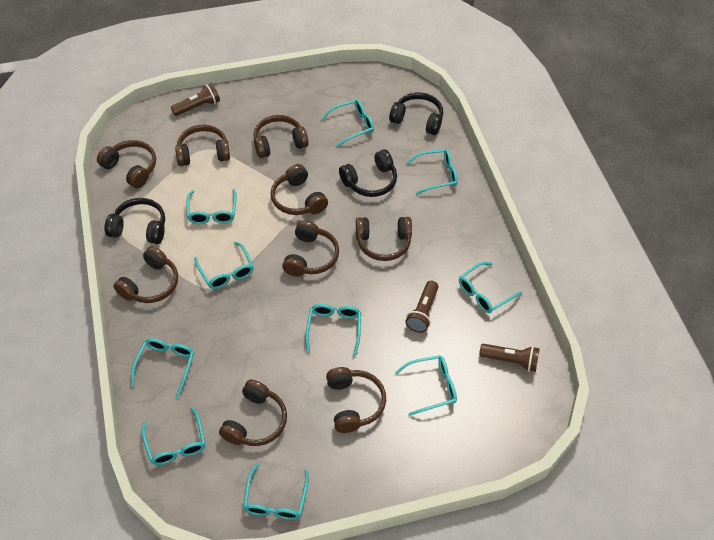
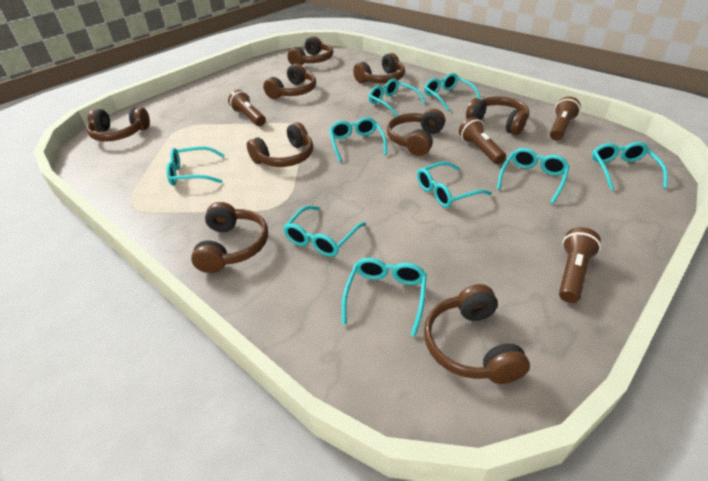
black headphones: 3 -> 0
brown flashlight: 3 -> 4
turquoise glasses: 10 -> 9

